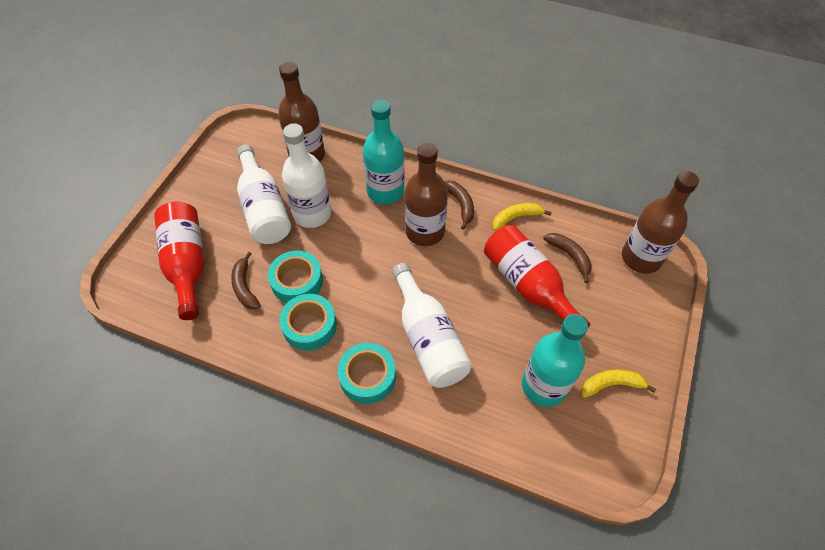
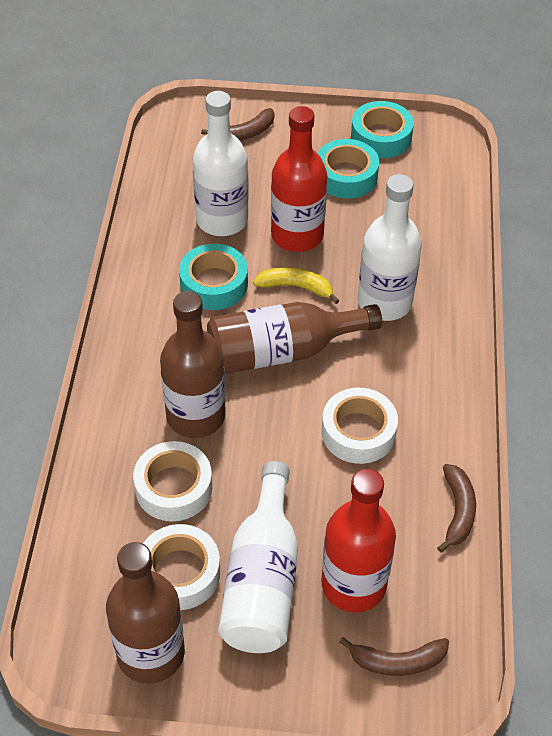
turquoise bottle: 2 -> 0
white tape: 0 -> 3
yellow banana: 2 -> 1

